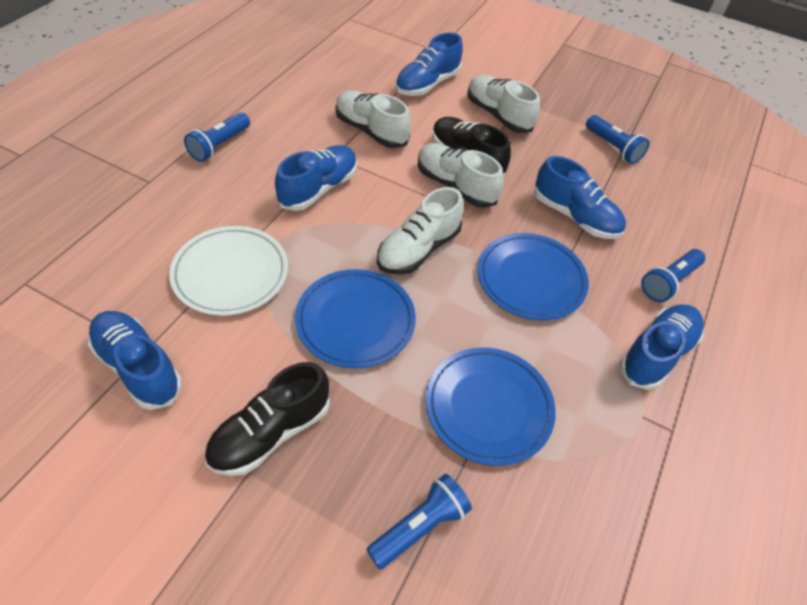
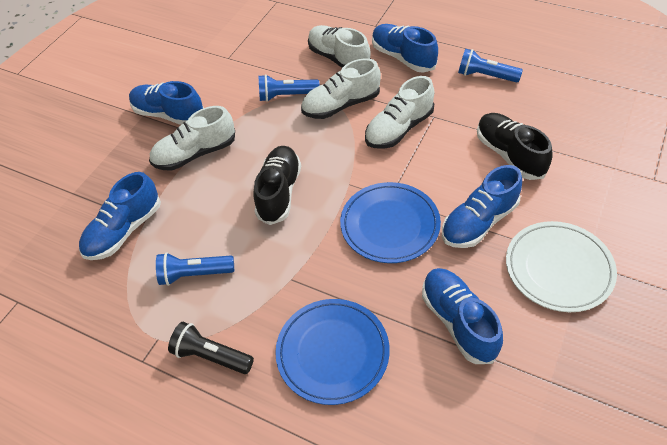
black flashlight: 0 -> 1
blue flashlight: 4 -> 3
blue plate: 3 -> 2

